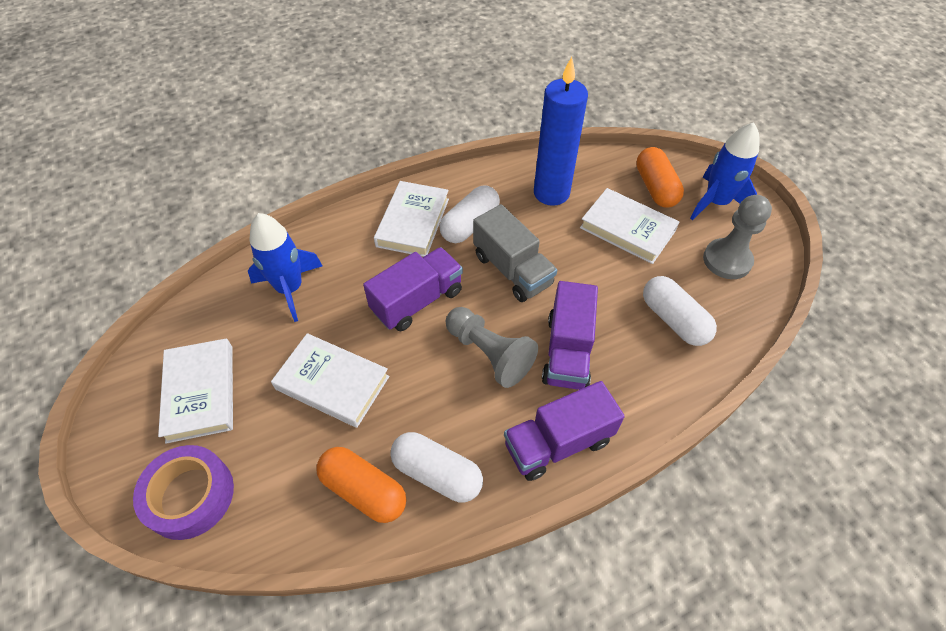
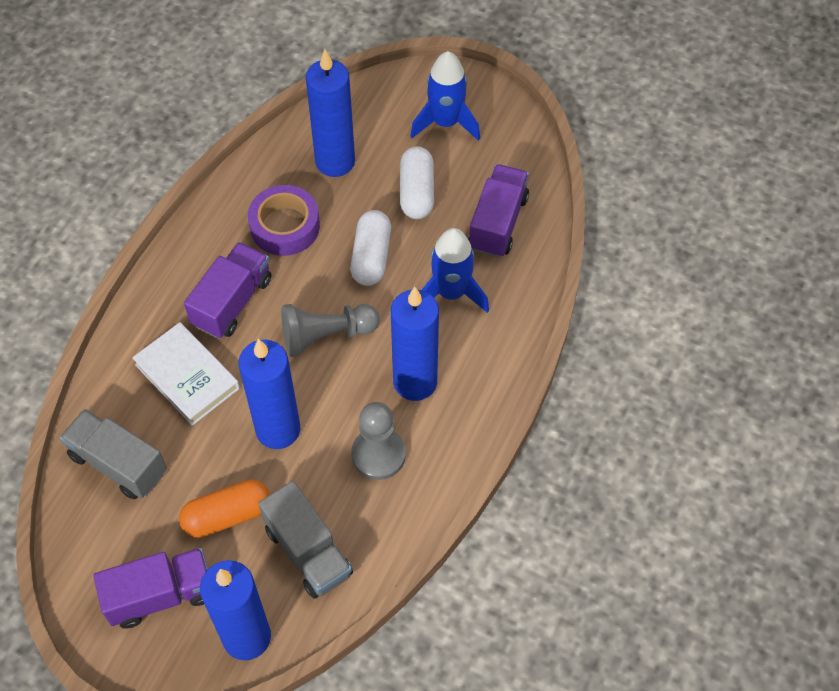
blue candle: 1 -> 4
grey truck: 1 -> 2
orange capsule: 2 -> 1
white book: 4 -> 1
white capsule: 3 -> 2

